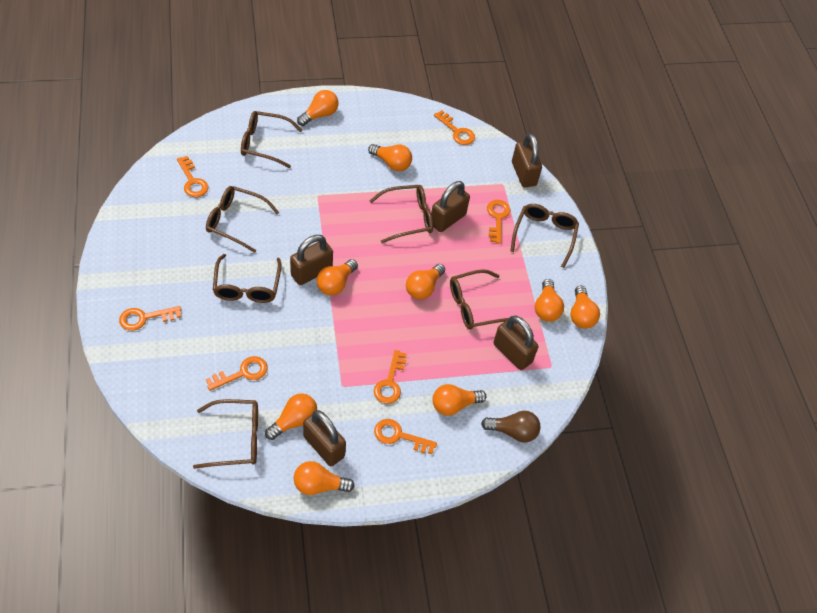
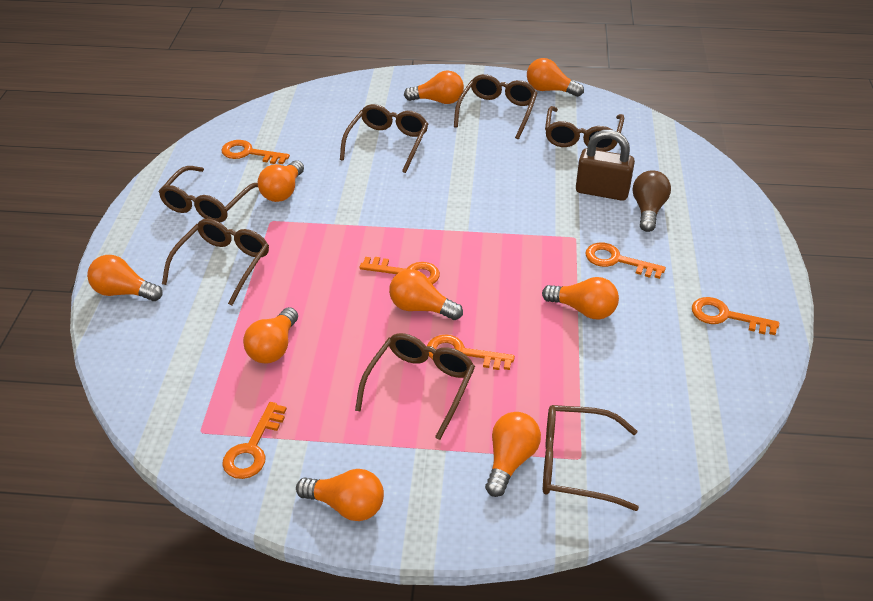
brown padlock: 5 -> 1
orange key: 7 -> 6

